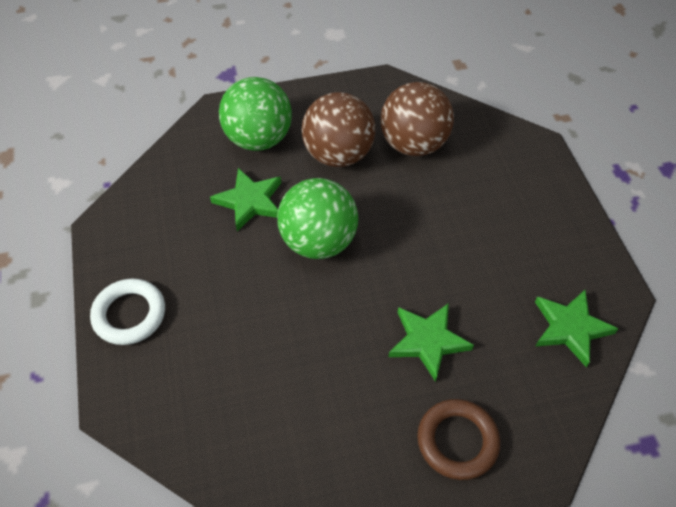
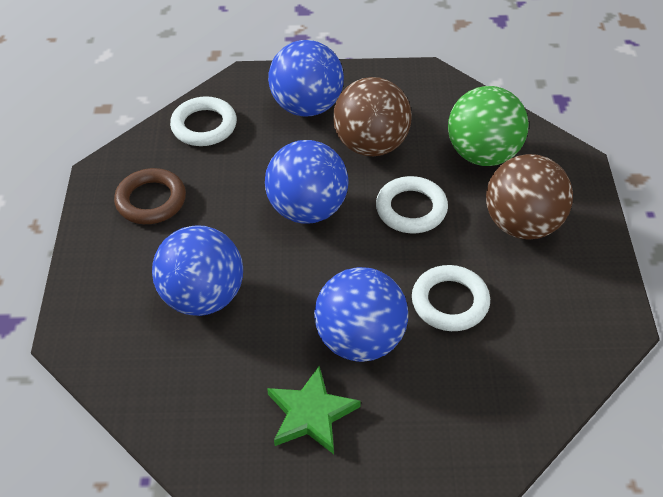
blue ball: 0 -> 4
green ball: 2 -> 1
green star: 3 -> 1
white ring: 1 -> 3

